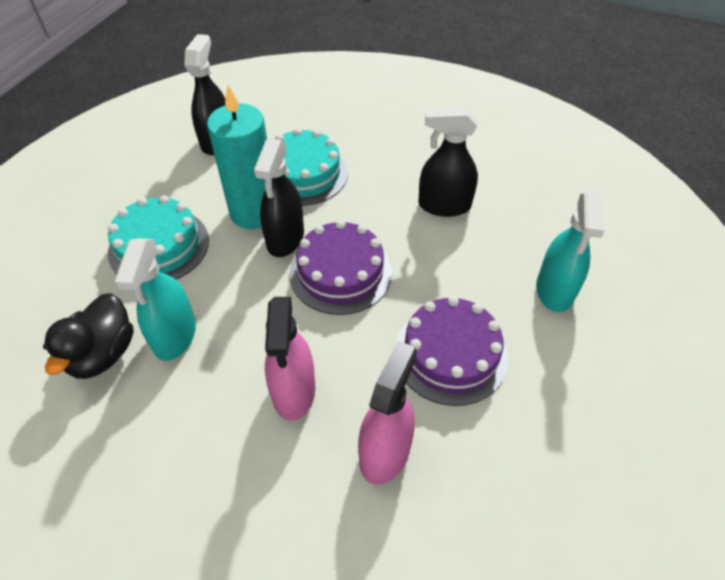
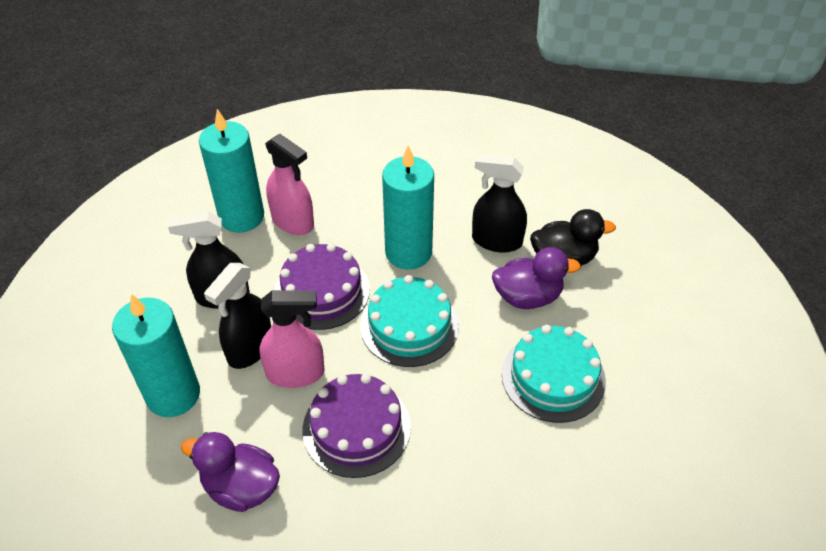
purple duck: 0 -> 2
turquoise candle: 1 -> 3
turquoise spray bottle: 2 -> 0

